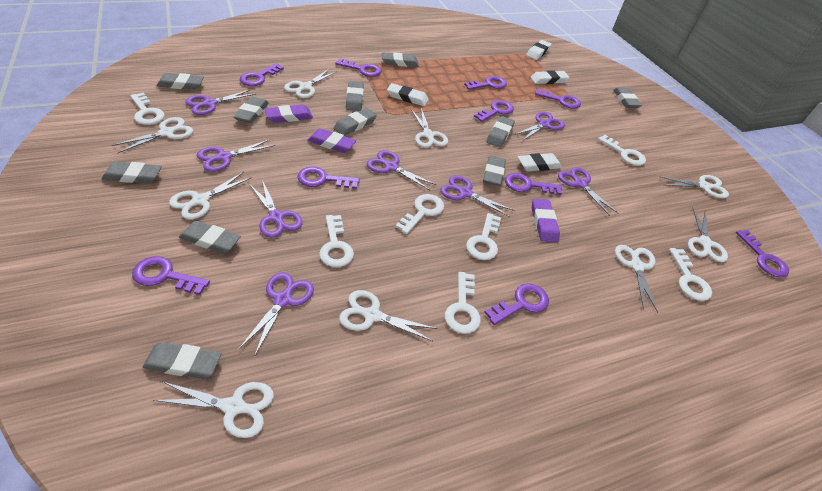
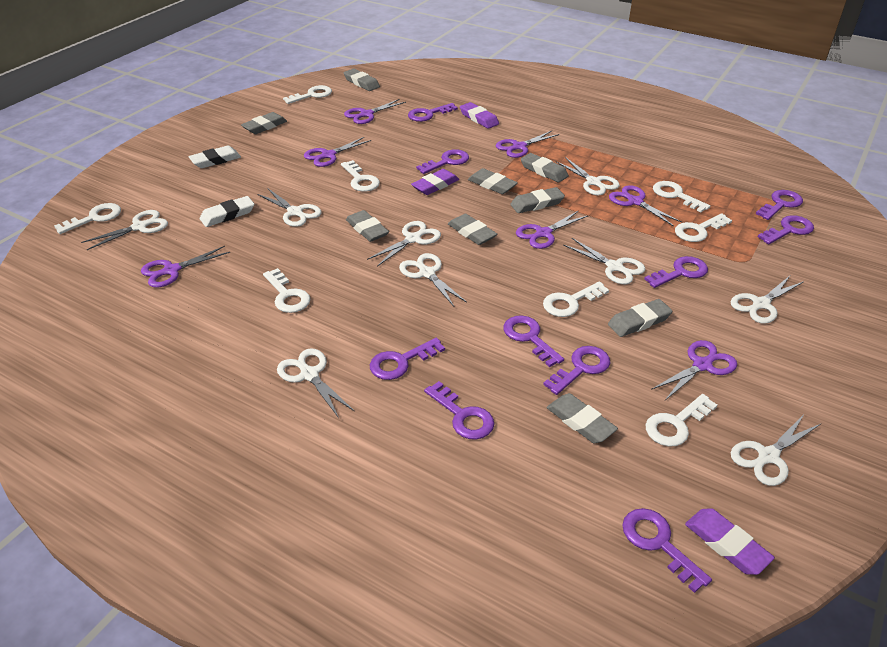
grey eraser: 11 -> 9
purple scissors: 8 -> 7
white eraser: 4 -> 2
white key: 7 -> 8

